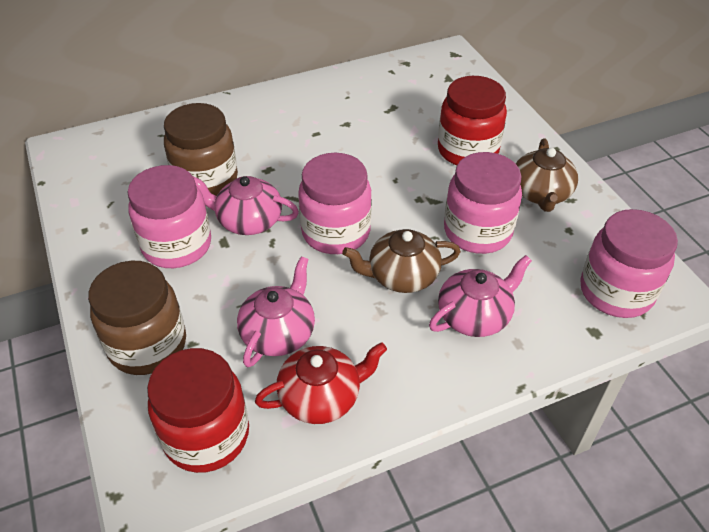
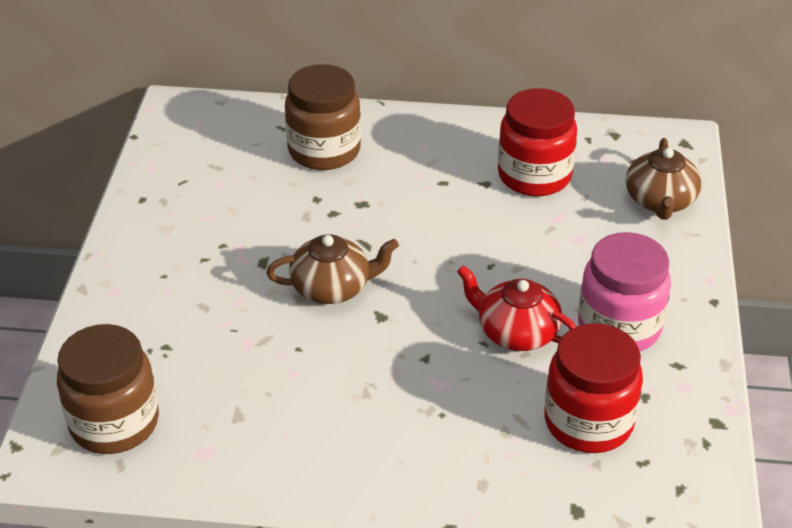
pink jar: 4 -> 1
pink teapot: 3 -> 0

